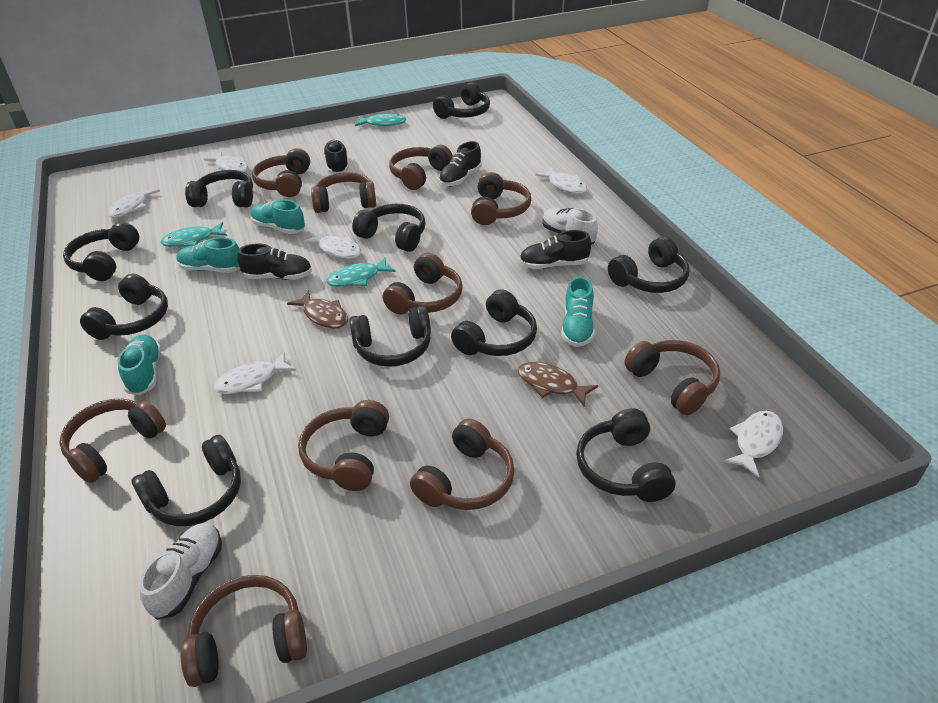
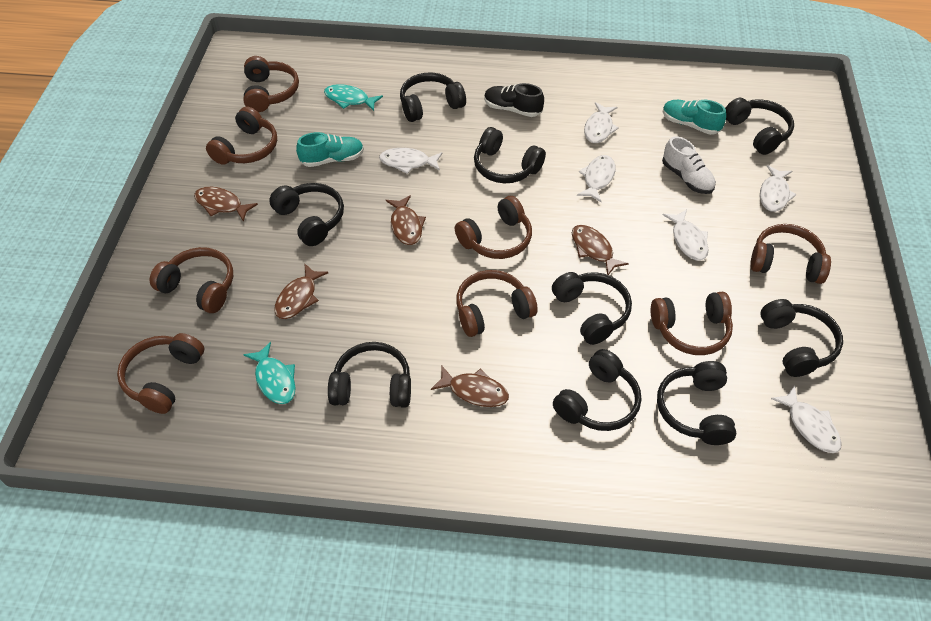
black headphones: 10 -> 9
black shoe: 4 -> 1
brown fish: 2 -> 5
brown headphones: 10 -> 8
turquoise fish: 3 -> 2
turquoise shoe: 4 -> 2
white shoe: 2 -> 1

